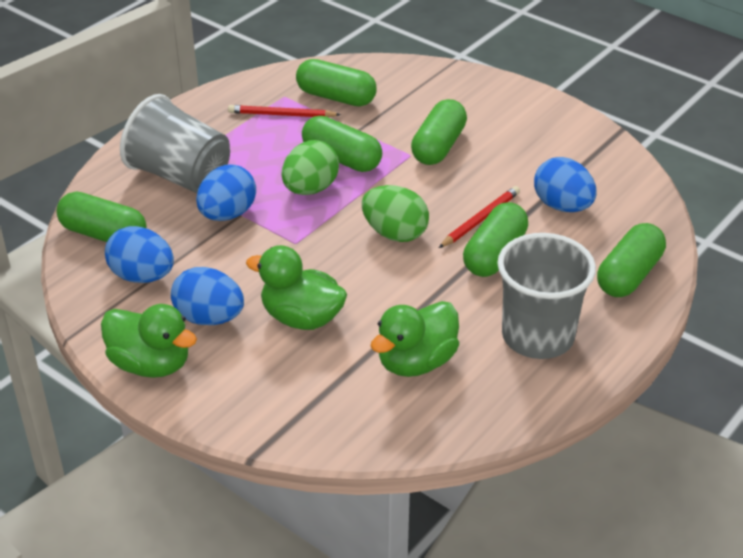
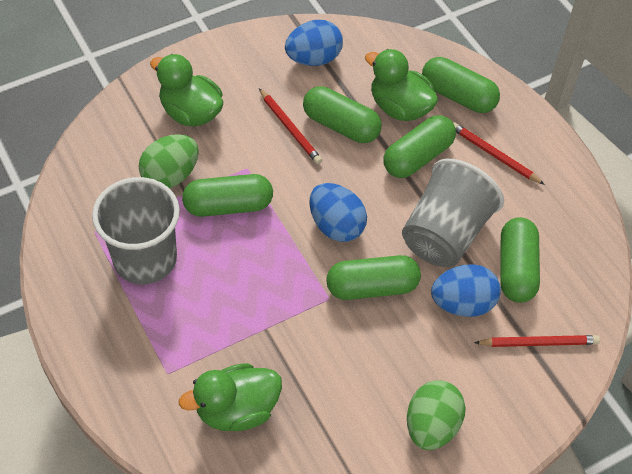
blue egg: 4 -> 3
red pencil: 2 -> 3

